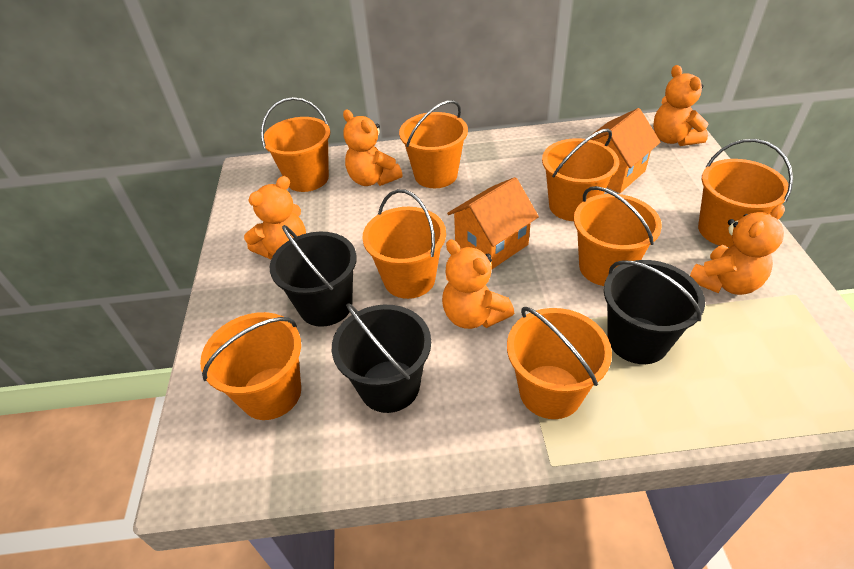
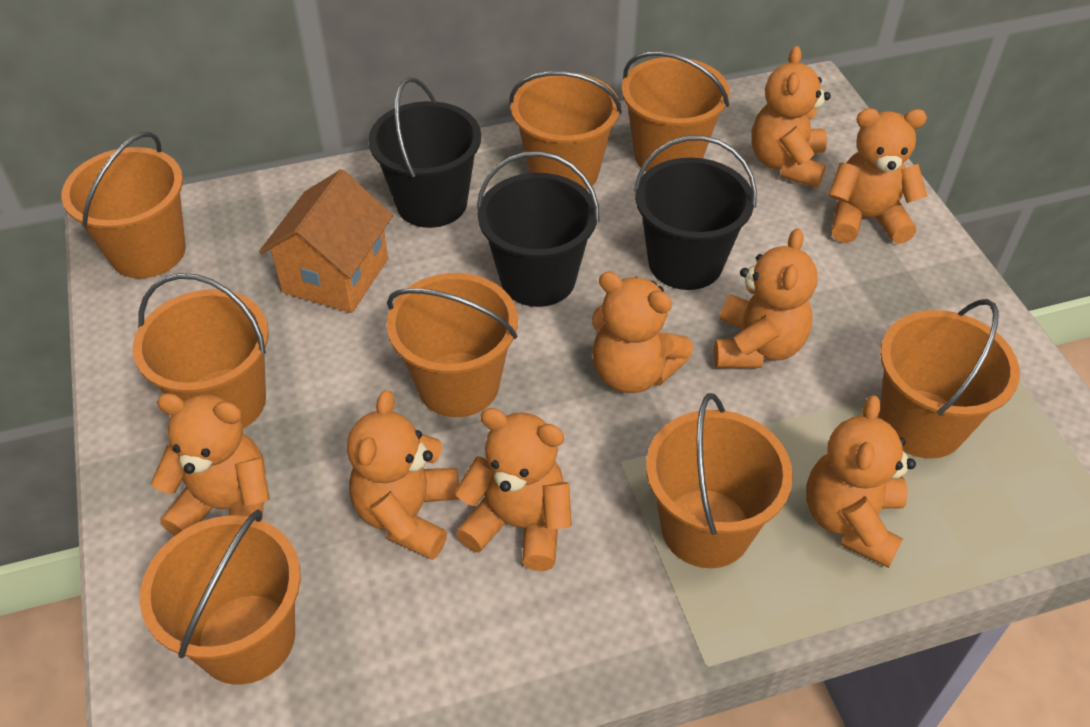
orange house: 2 -> 1
orange teddy bear: 5 -> 8

